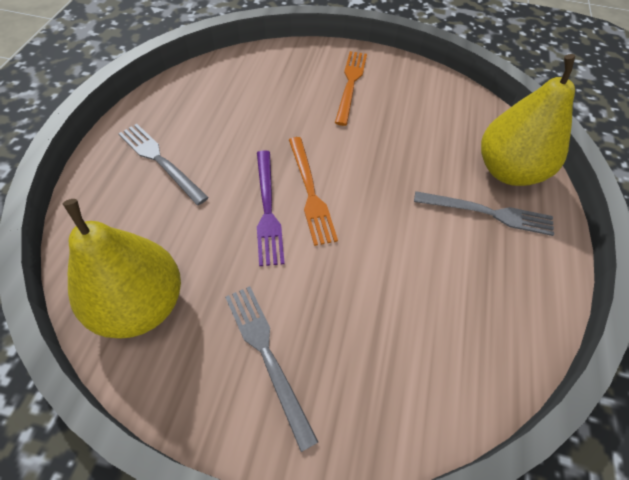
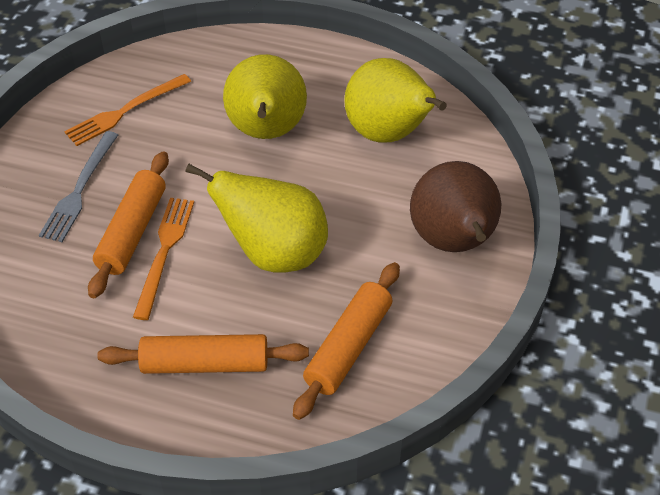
brown pear: 0 -> 1
grey fork: 3 -> 1
orange rolling pin: 0 -> 3
purple fork: 1 -> 0
yellow pear: 2 -> 3

